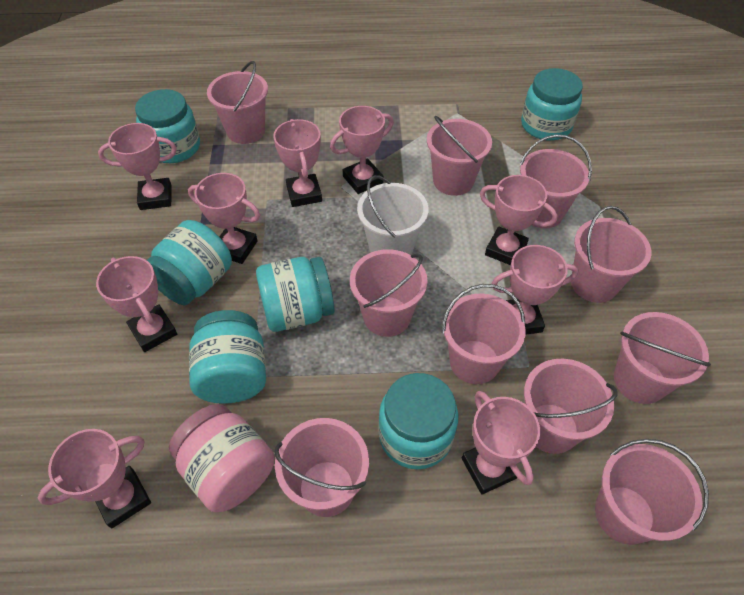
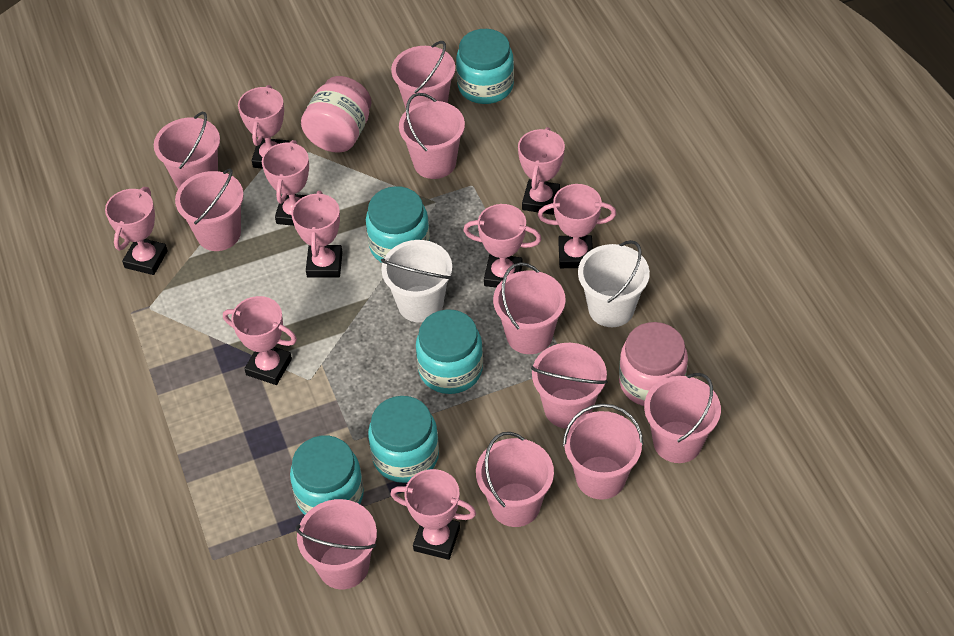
pink jar: 1 -> 2
turquoise jar: 6 -> 5
white bucket: 1 -> 2

